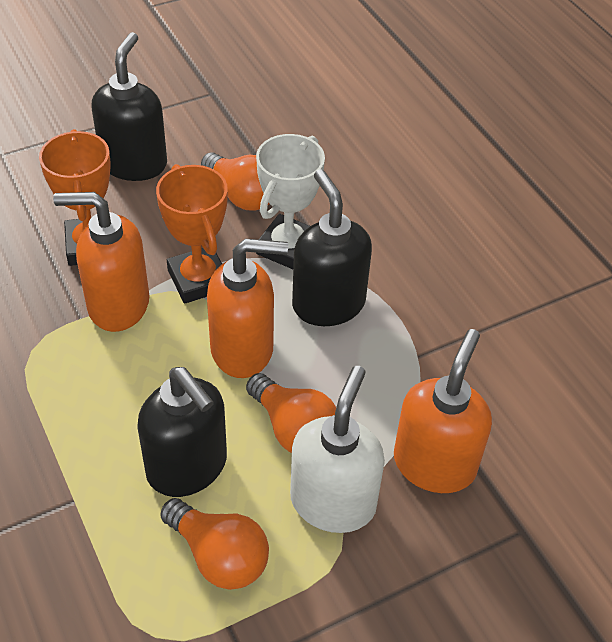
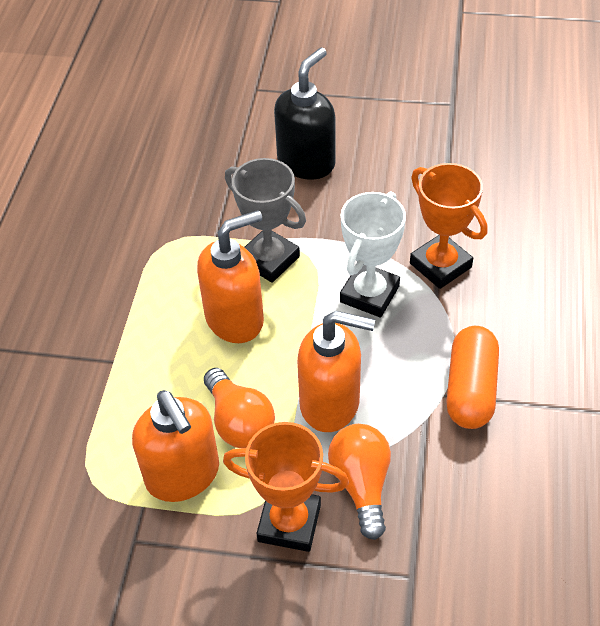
black soap dispenser: 3 -> 1
grey trophy: 0 -> 1
orange capsule: 0 -> 1
orange light bulb: 3 -> 2
white soap dispenser: 1 -> 0

